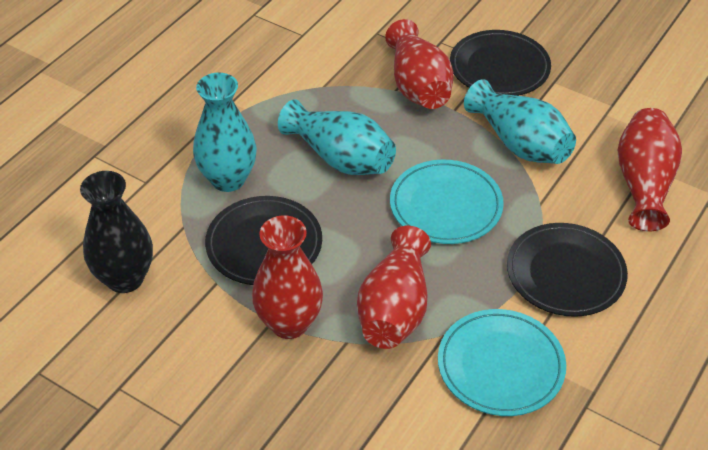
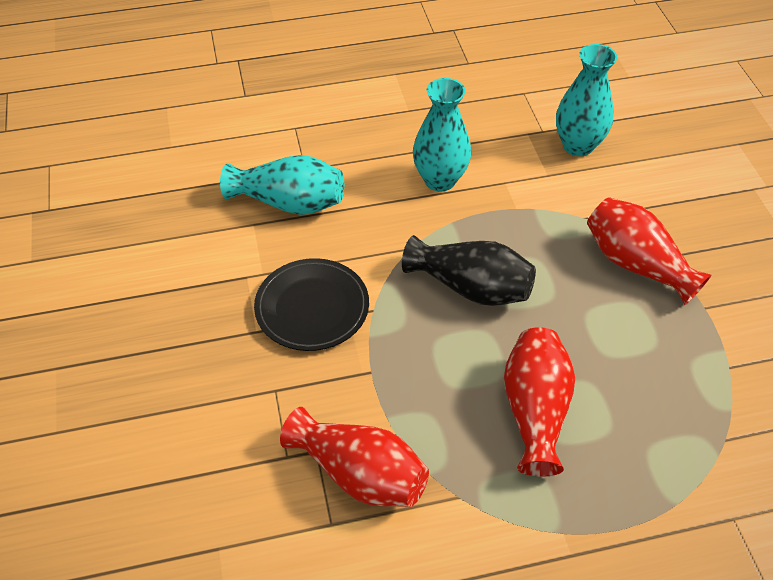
black plate: 3 -> 1
red vase: 4 -> 3
turquoise plate: 2 -> 0

